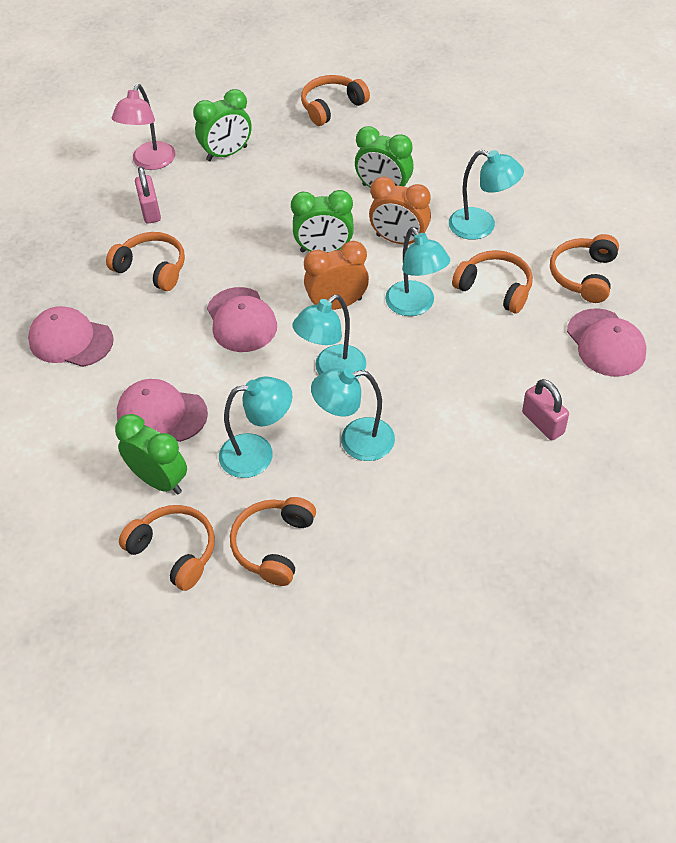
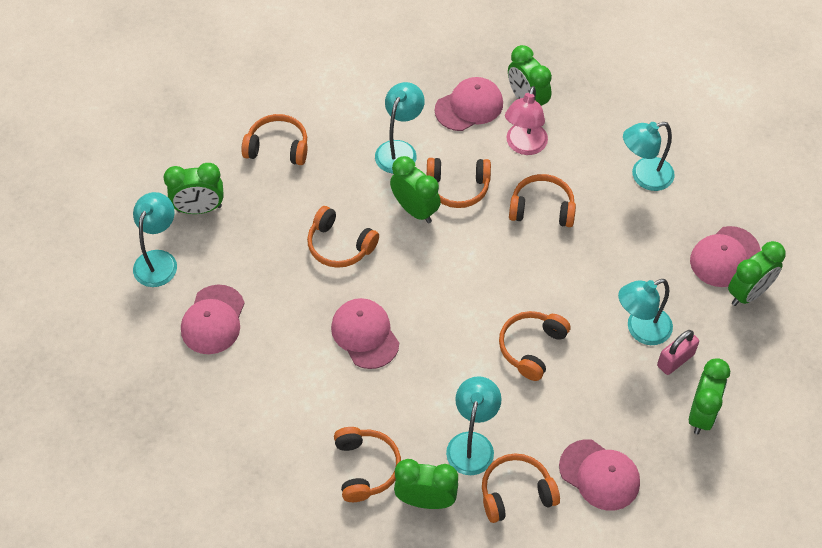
green clock: 4 -> 6
orange clock: 2 -> 0
orange headphones: 6 -> 7
pink cap: 4 -> 5
pink padlock: 2 -> 1

